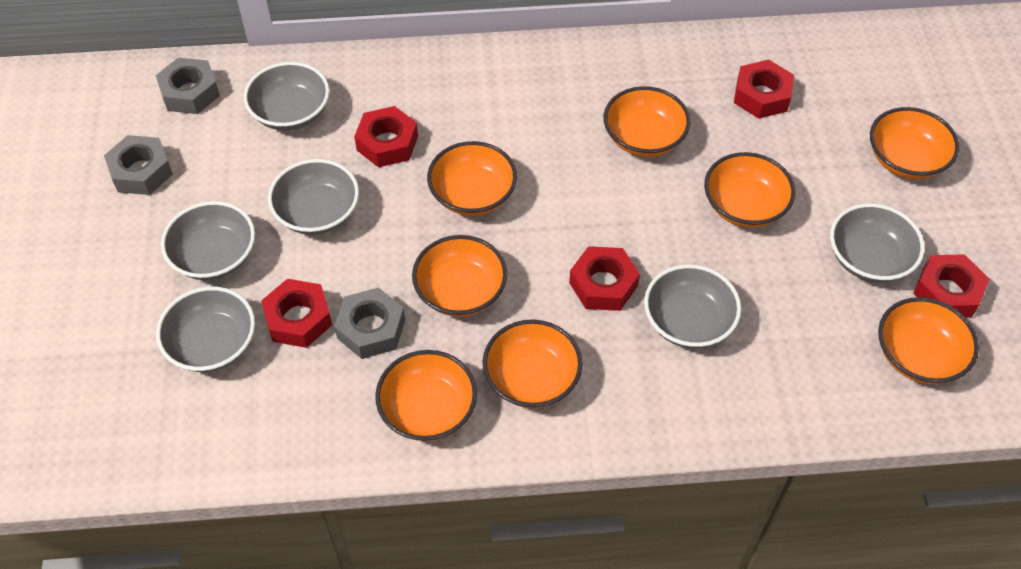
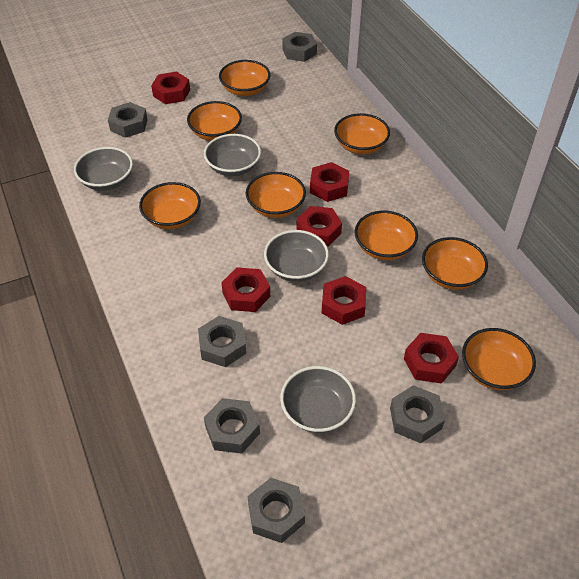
grey bowl: 6 -> 4
grey nut: 3 -> 6
red nut: 5 -> 6

